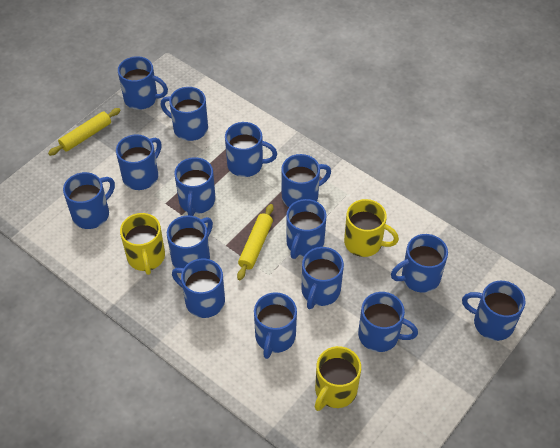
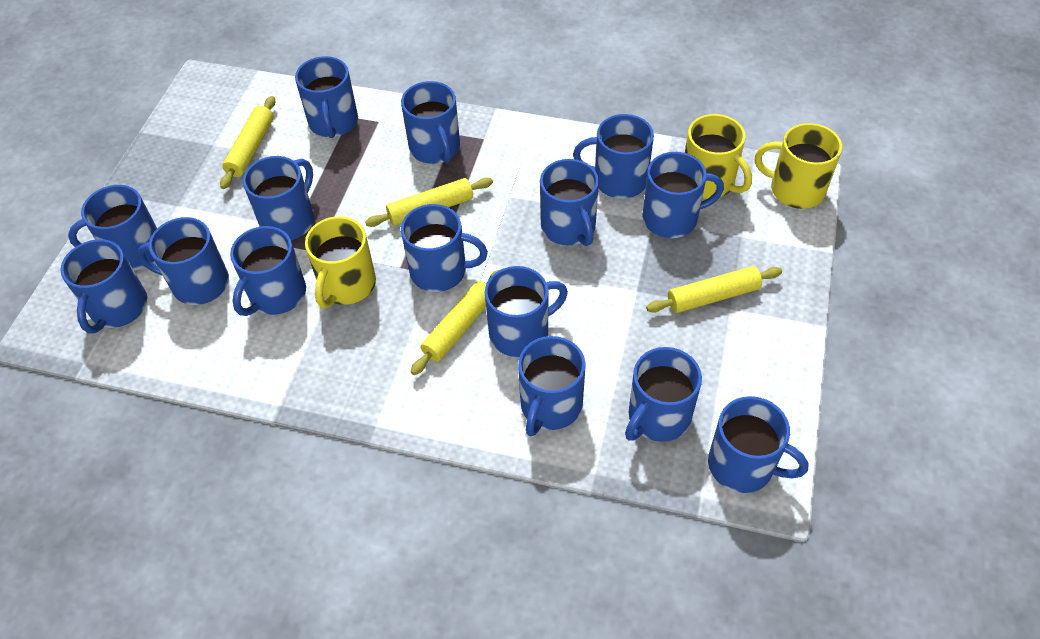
yellow rolling pin: 2 -> 4

